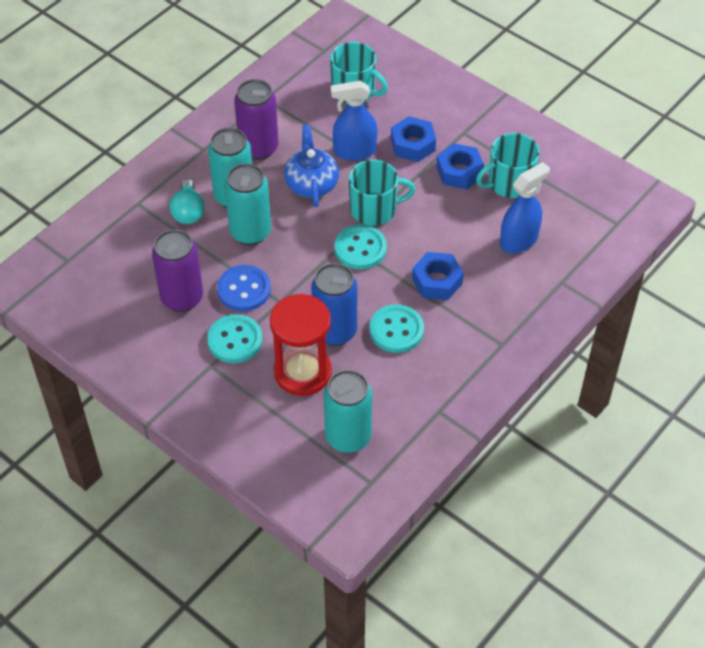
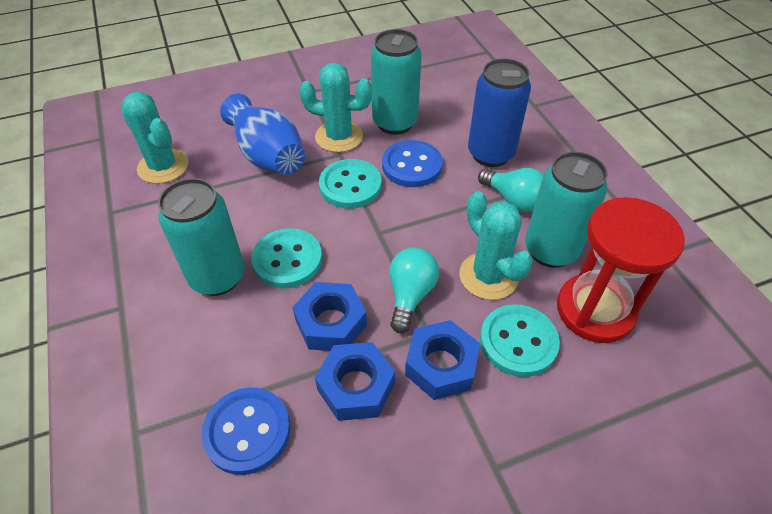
blue button: 1 -> 2
blue spray bottle: 2 -> 0
blue teapot: 1 -> 0
blue vase: 0 -> 1
purple can: 2 -> 0
turquoise cactus: 0 -> 3
turquoise light bulb: 1 -> 2
turquoise mug: 3 -> 0

